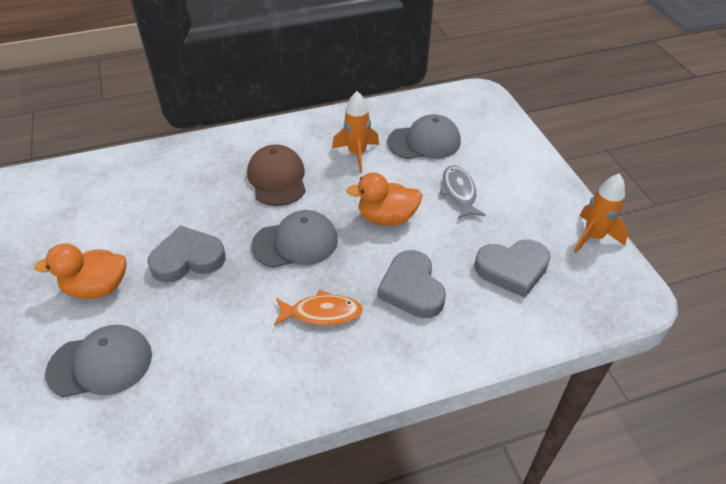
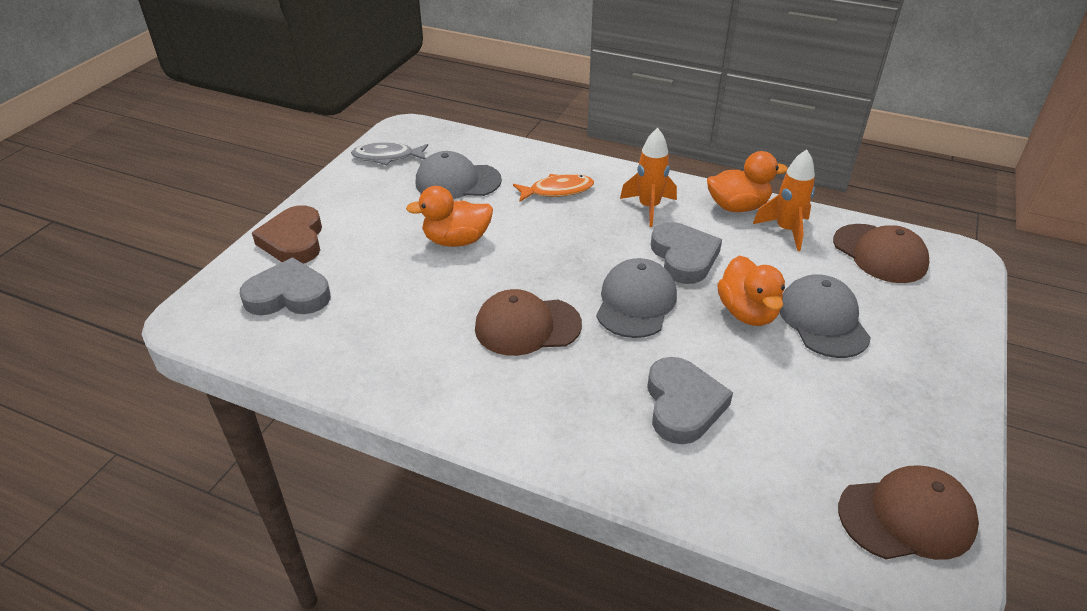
brown cap: 1 -> 3
brown heart: 0 -> 1
orange duck: 2 -> 3

